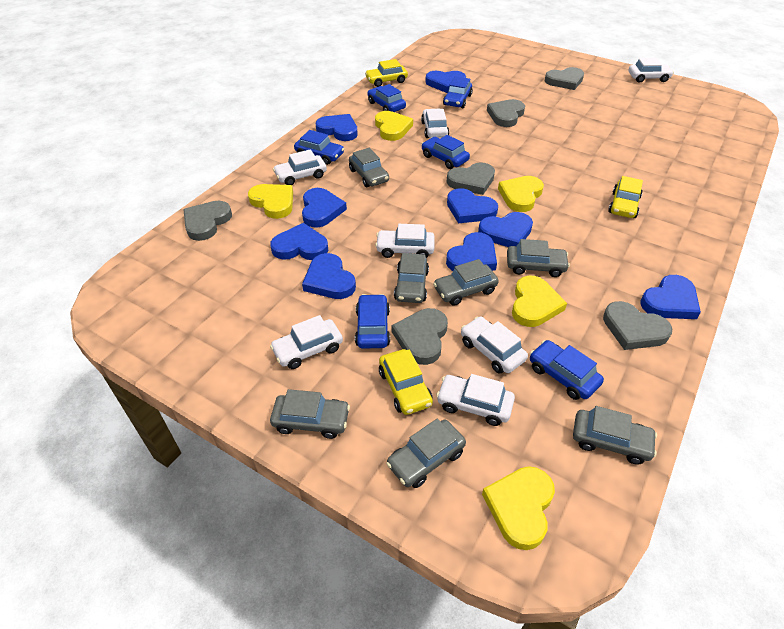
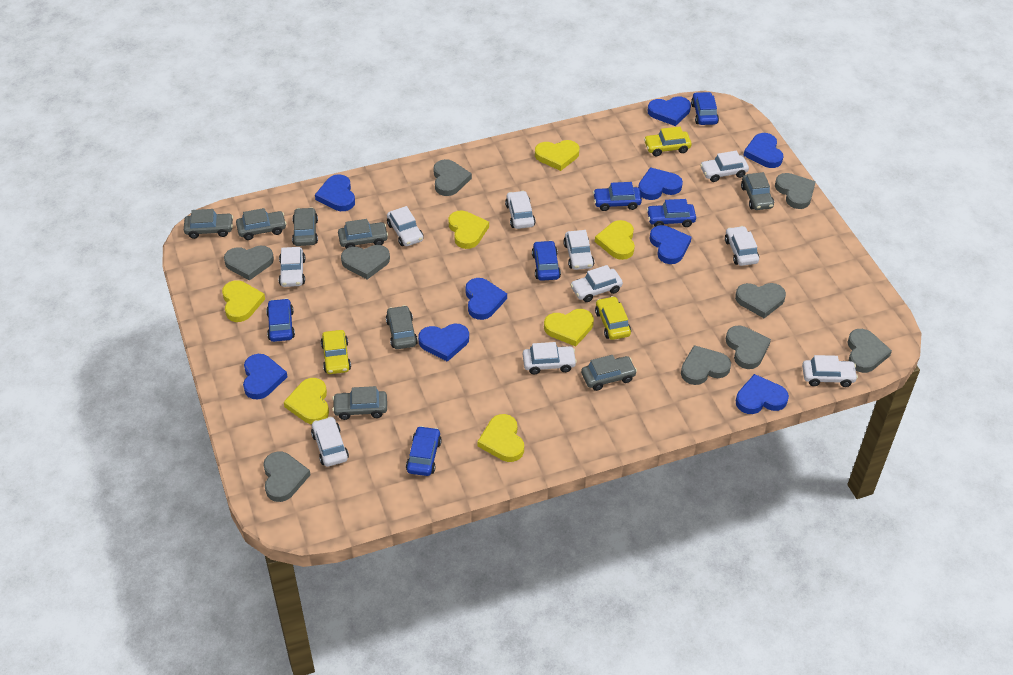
grey car: 7 -> 8
grey heart: 6 -> 9
white car: 7 -> 10
yellow heart: 5 -> 7

